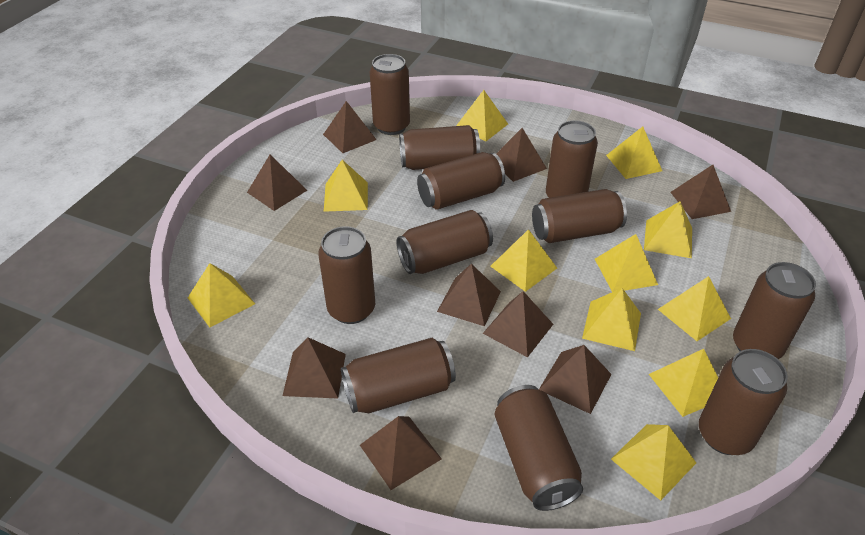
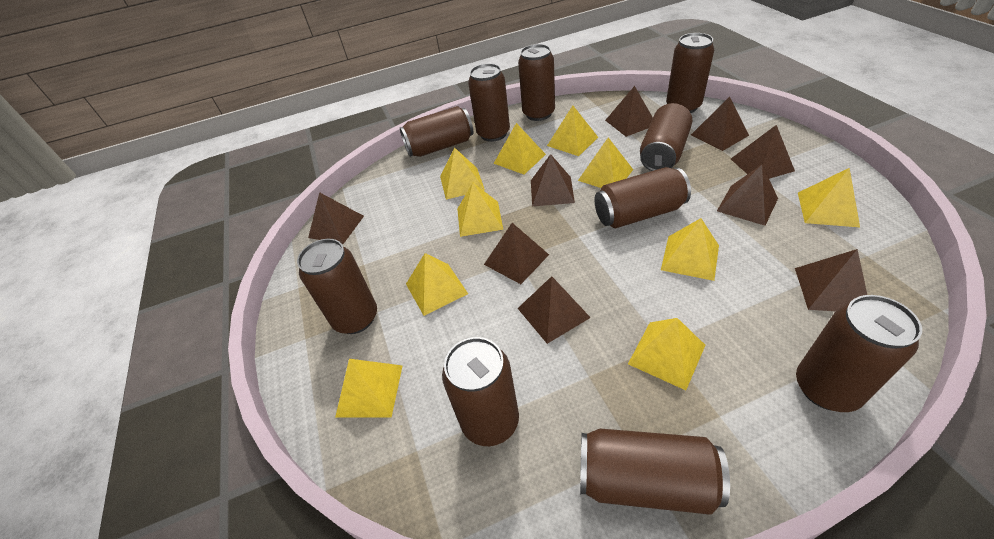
brown can: 11 -> 10
yellow pyramid: 11 -> 10

